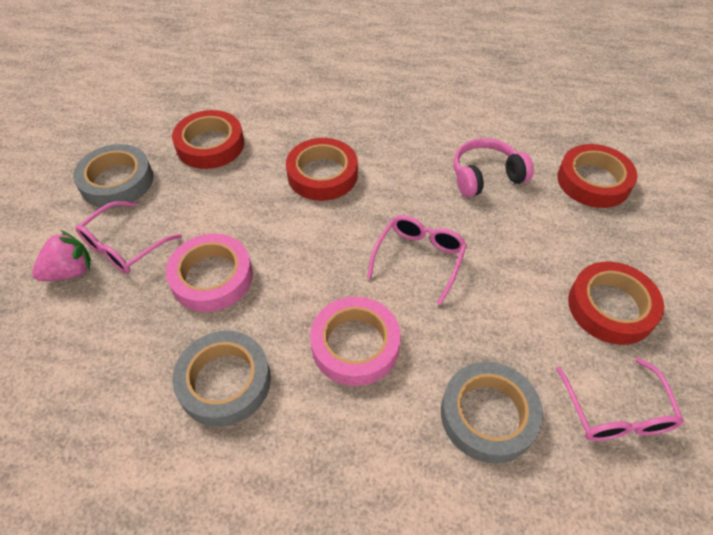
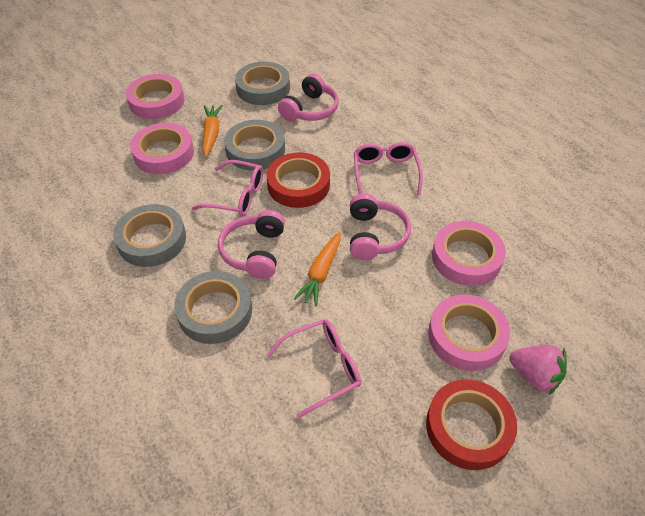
grey tape: 3 -> 4
orange carrot: 0 -> 2
pink headphones: 1 -> 3
pink tape: 2 -> 4
red tape: 4 -> 2

